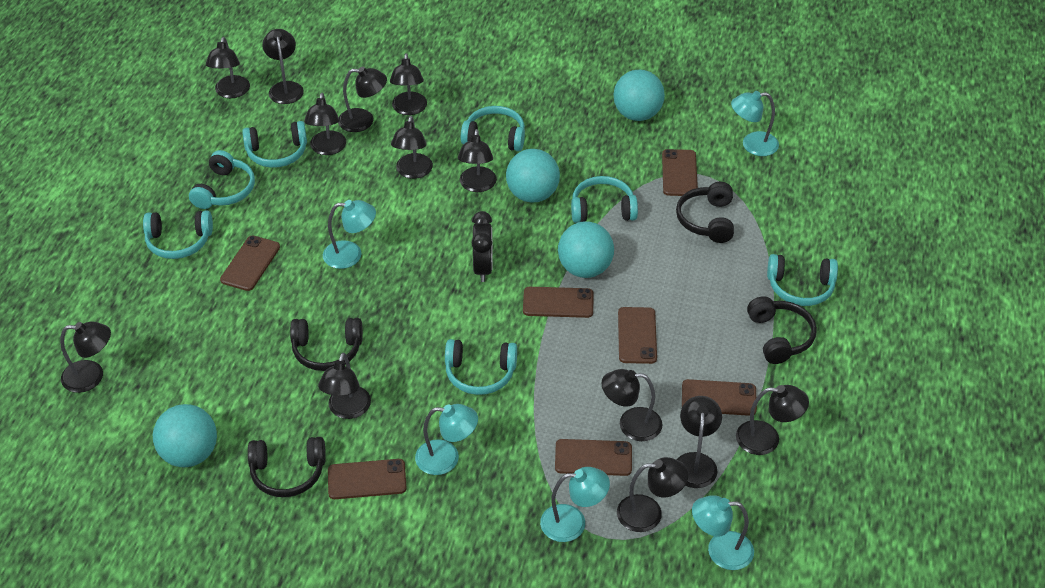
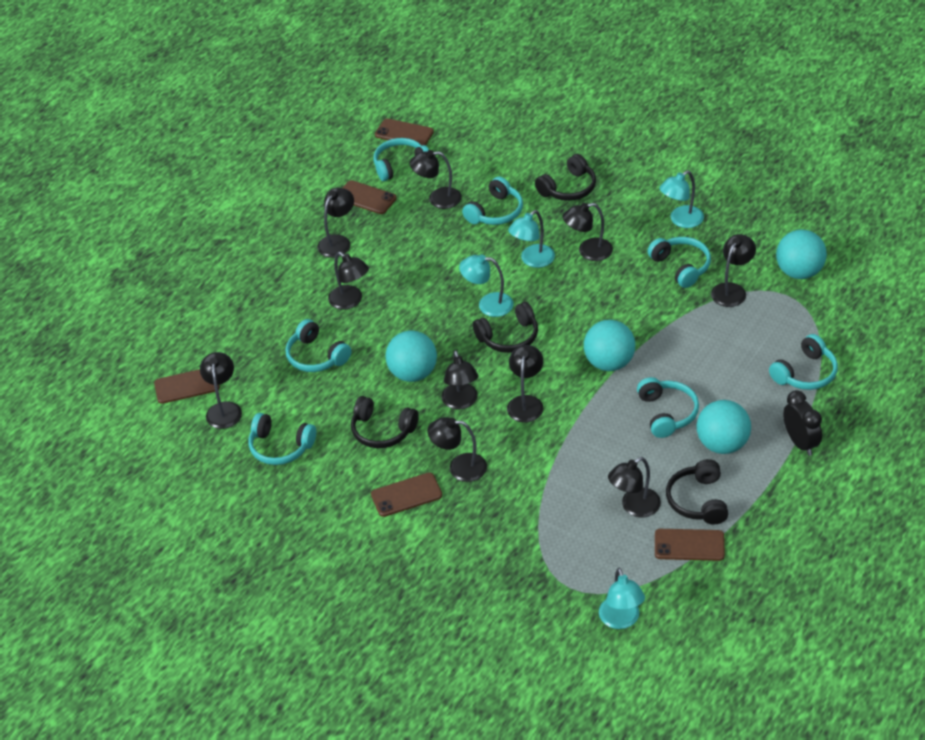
black lamp: 13 -> 10
brown phone: 7 -> 5
turquoise lamp: 5 -> 4

